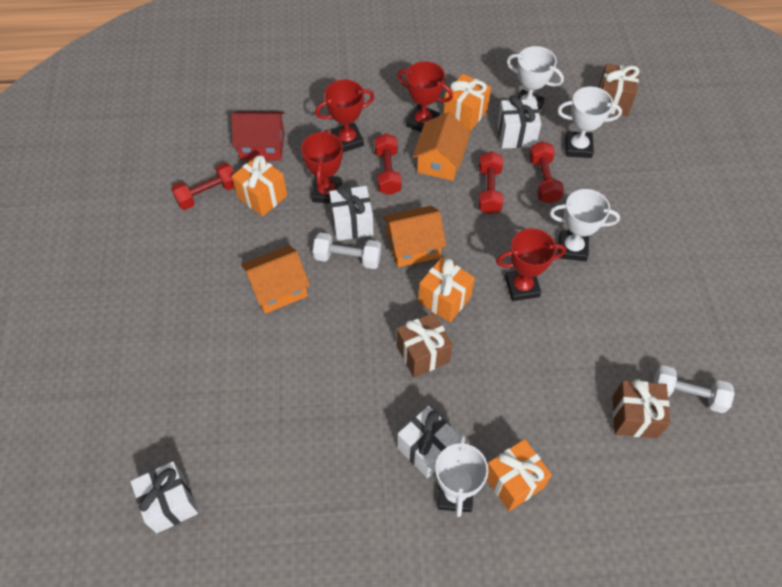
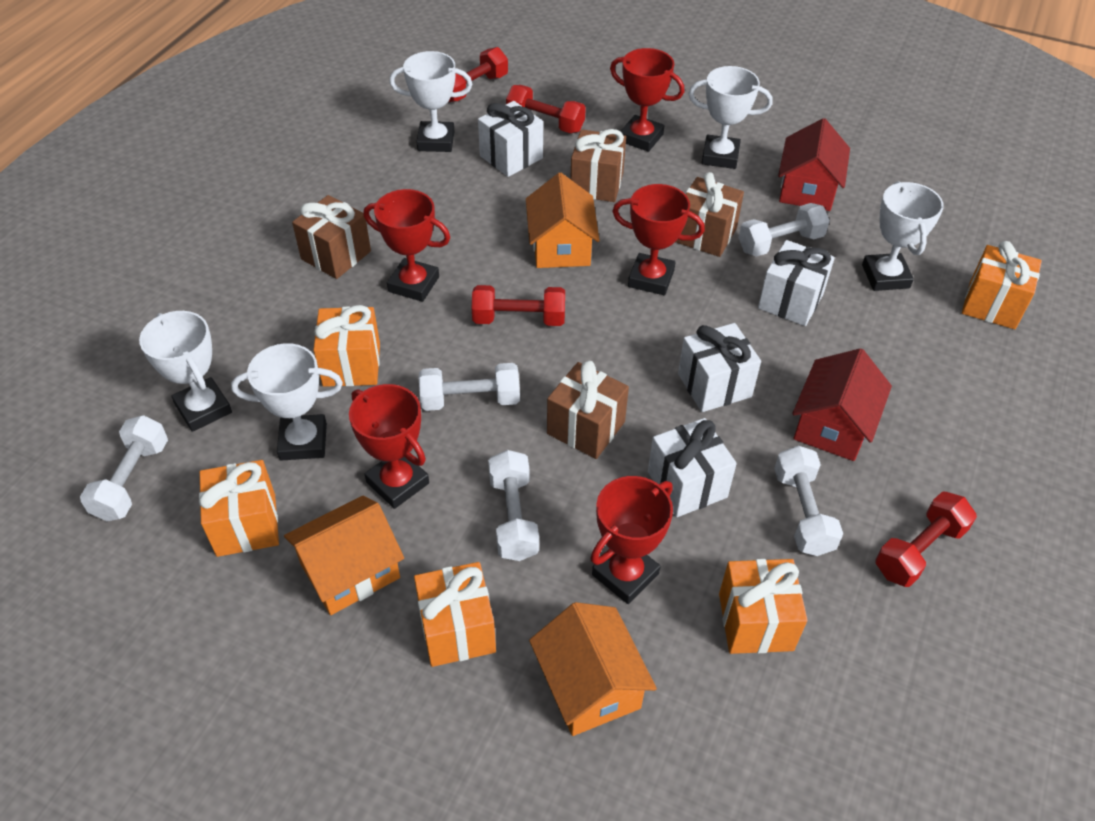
brown gift: 3 -> 4
orange gift: 4 -> 5
red house: 1 -> 2
red trophy: 4 -> 5
white dumbbell: 2 -> 5
white trophy: 4 -> 5

